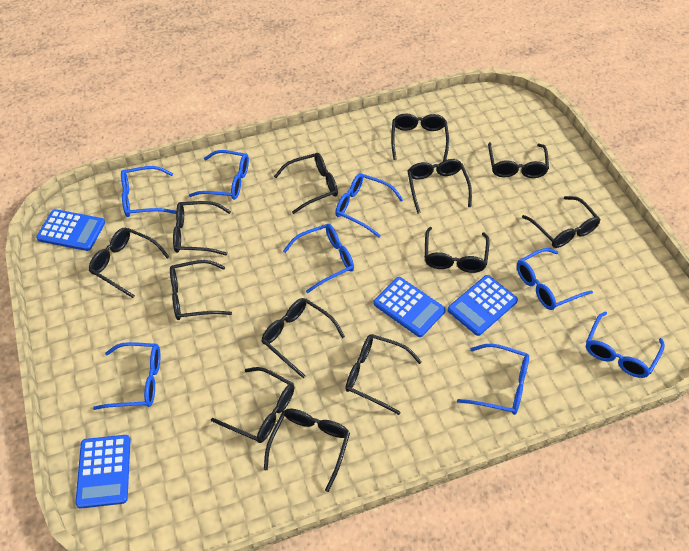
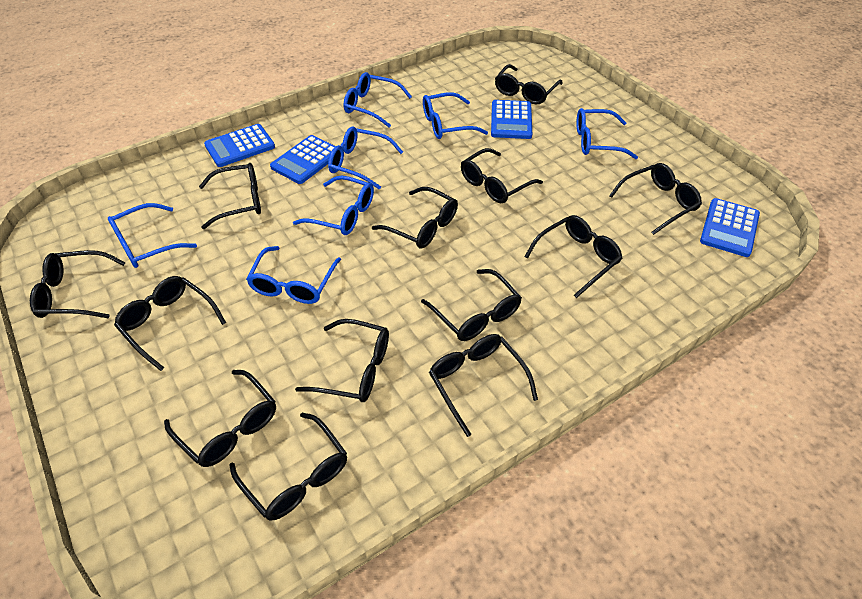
blue glasses: 8 -> 7

